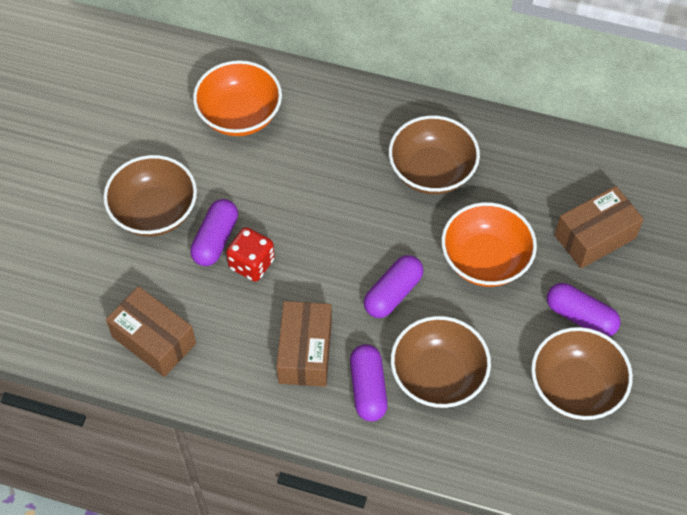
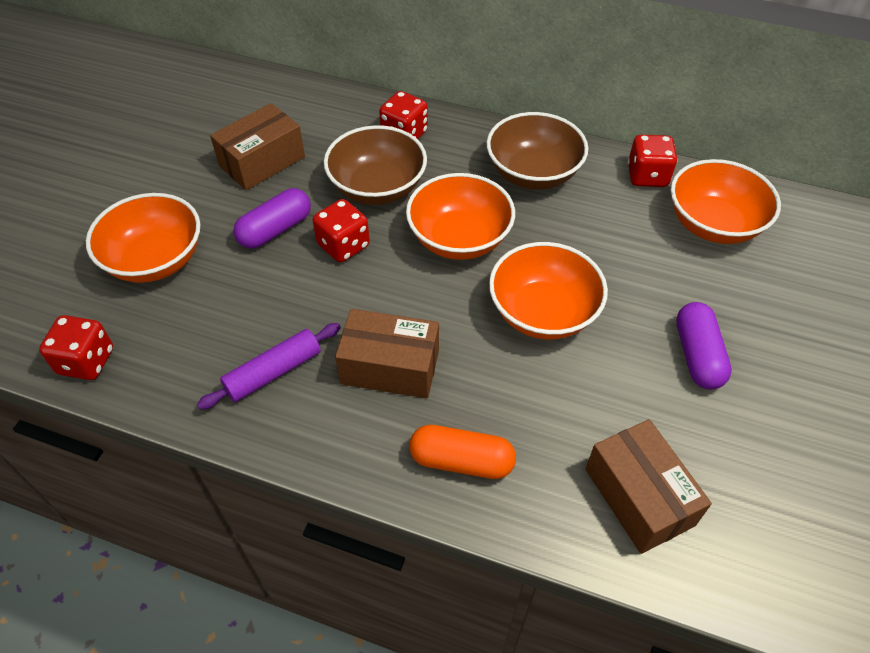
brown bowl: 4 -> 2
orange bowl: 2 -> 4
orange capsule: 0 -> 1
purple capsule: 4 -> 2
purple rolling pin: 0 -> 1
red dice: 1 -> 4

